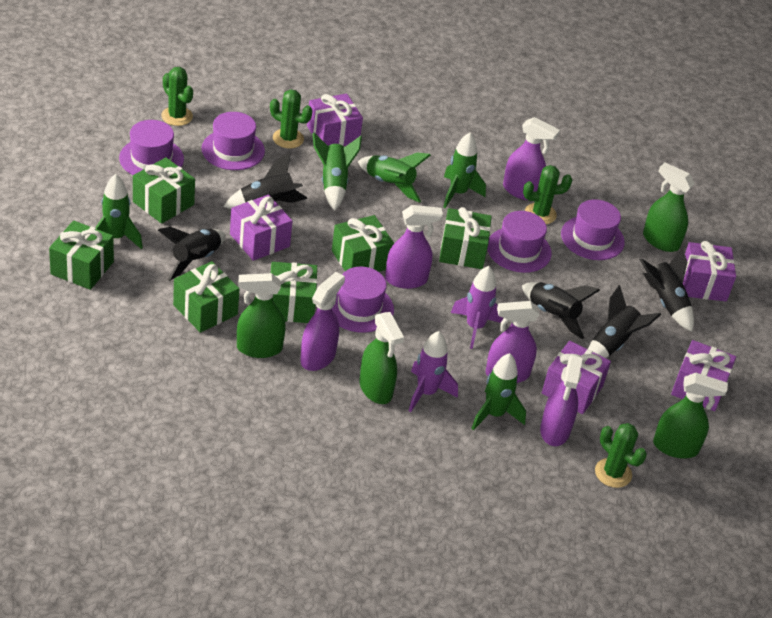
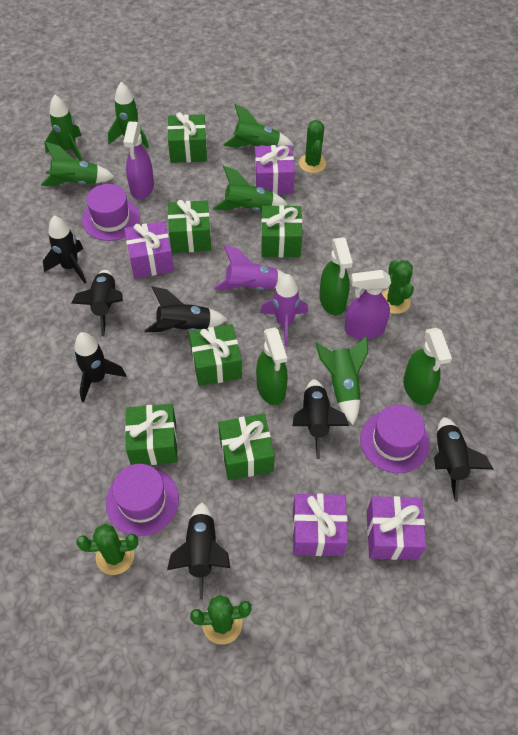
black rocket: 5 -> 7
green rocket: 5 -> 6
green spray bottle: 4 -> 3
purple gift: 5 -> 4
purple hat: 5 -> 3
purple spray bottle: 5 -> 2

